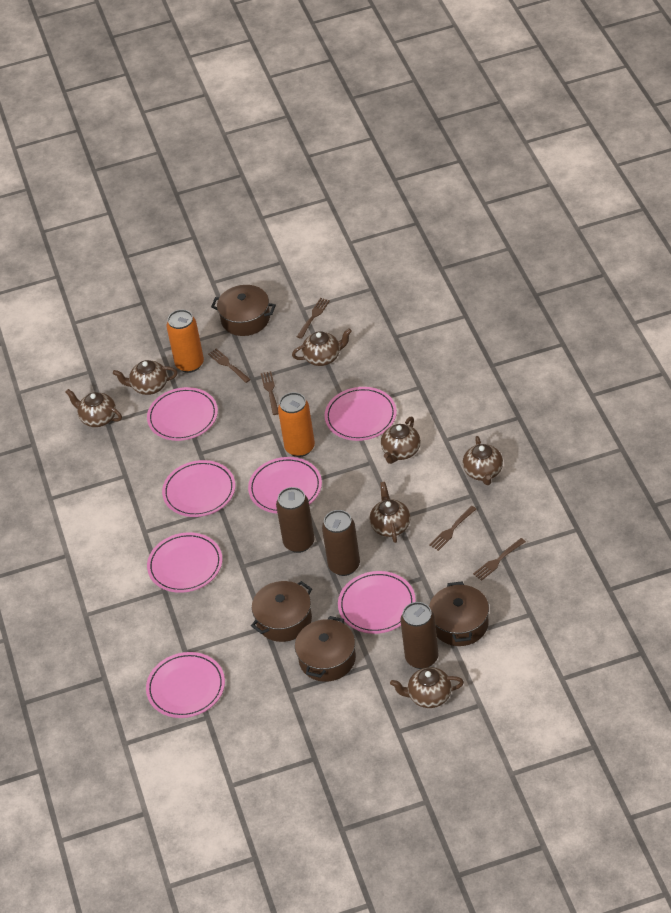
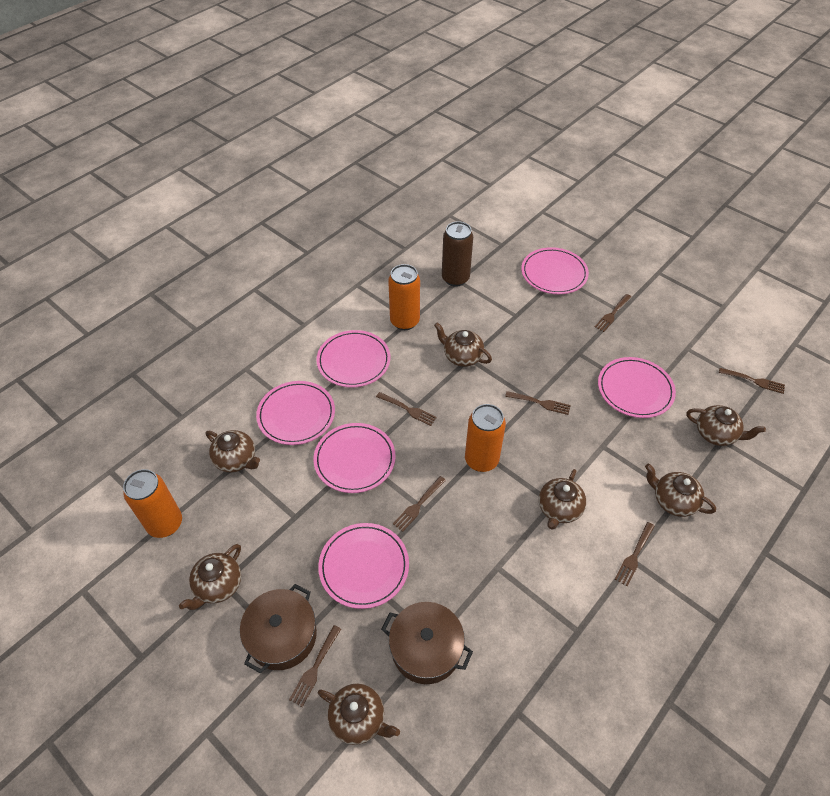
brown can: 3 -> 1
brown fork: 5 -> 7
brown pot: 4 -> 2
orange can: 2 -> 3
pink plate: 7 -> 6

